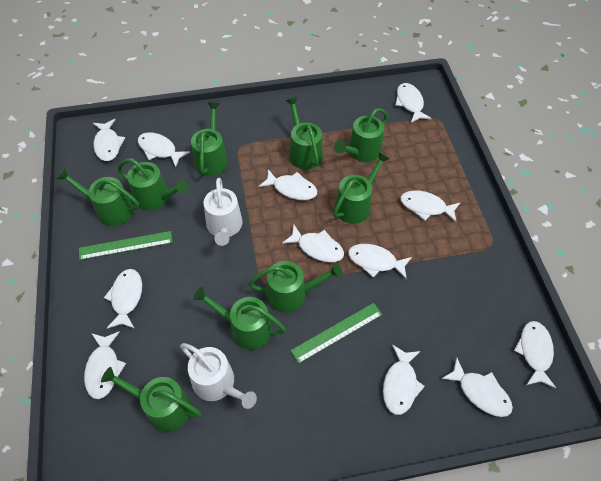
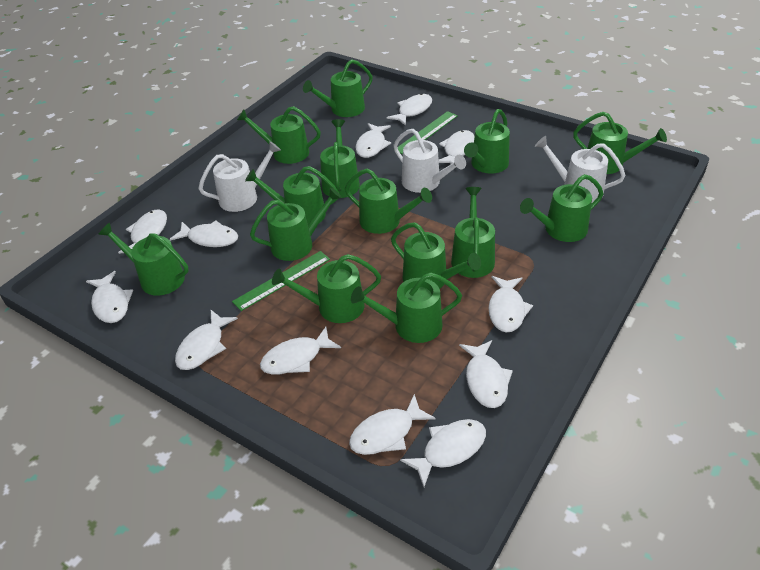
green watering can: 9 -> 14
white watering can: 2 -> 3

